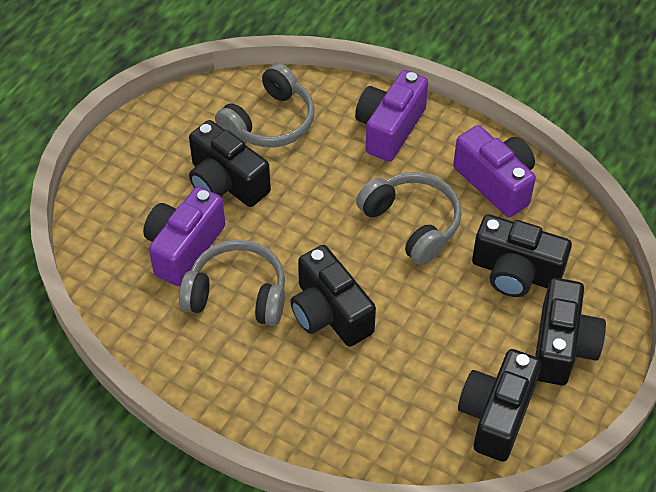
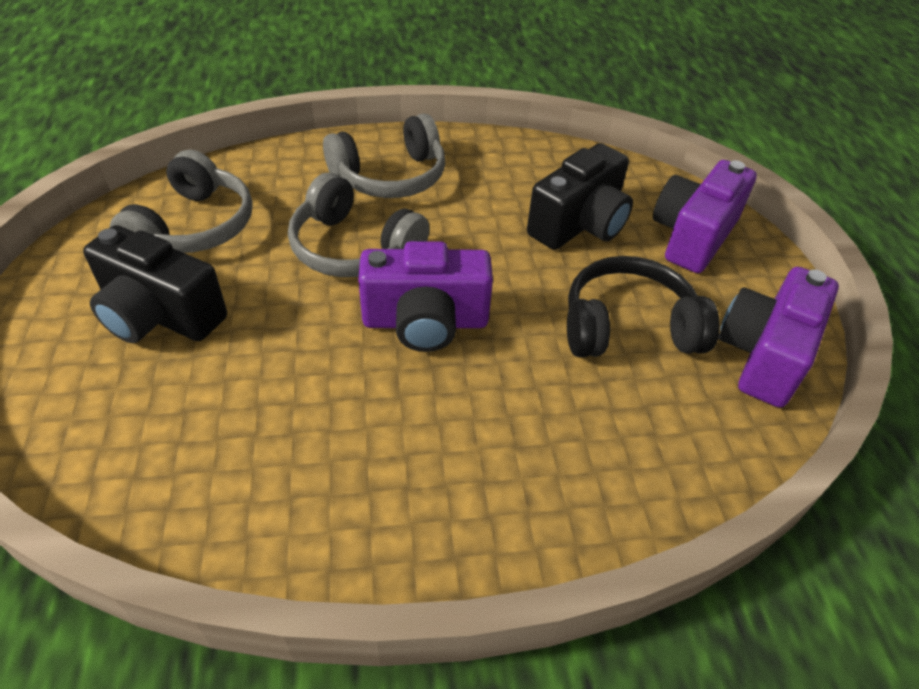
black camera: 5 -> 2
black headphones: 0 -> 1

